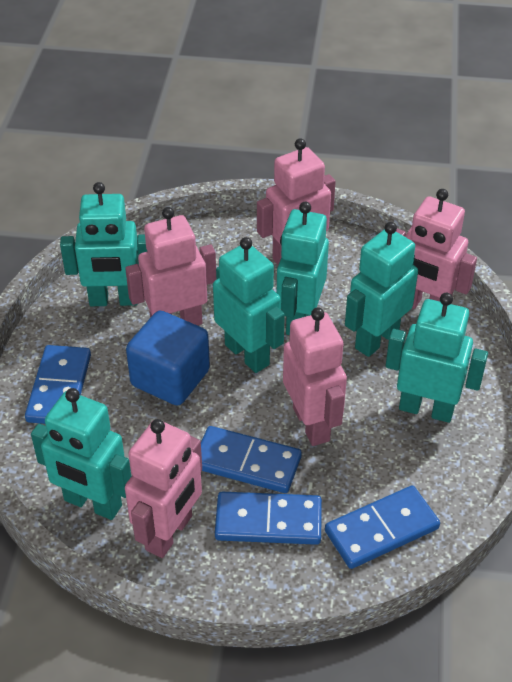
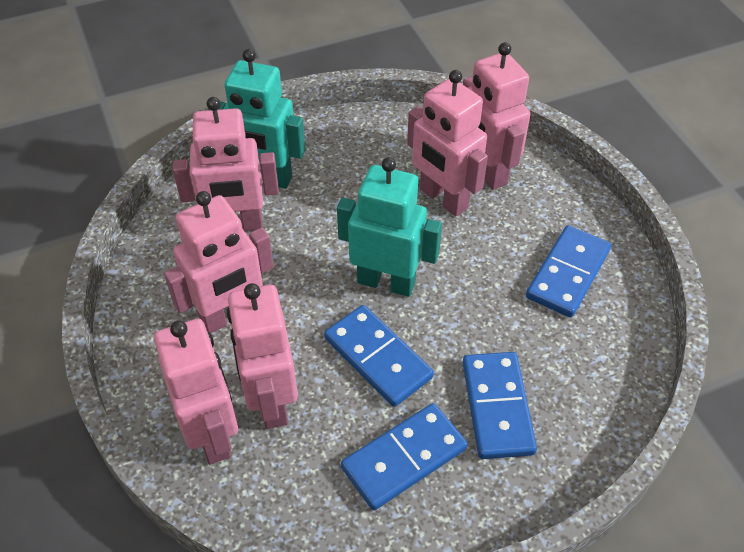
blue cube: 1 -> 0
pink robot: 5 -> 6
turquoise robot: 6 -> 2

